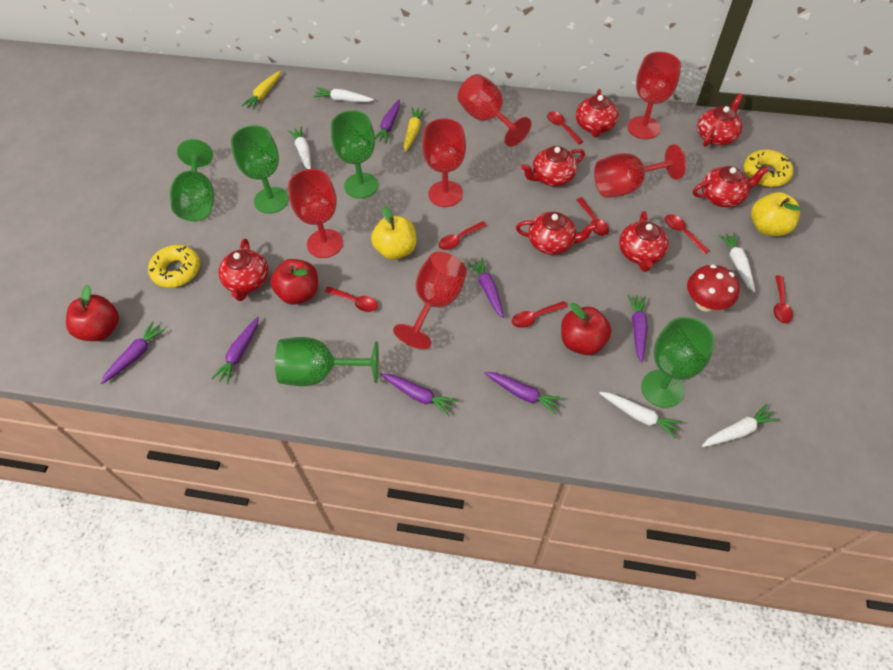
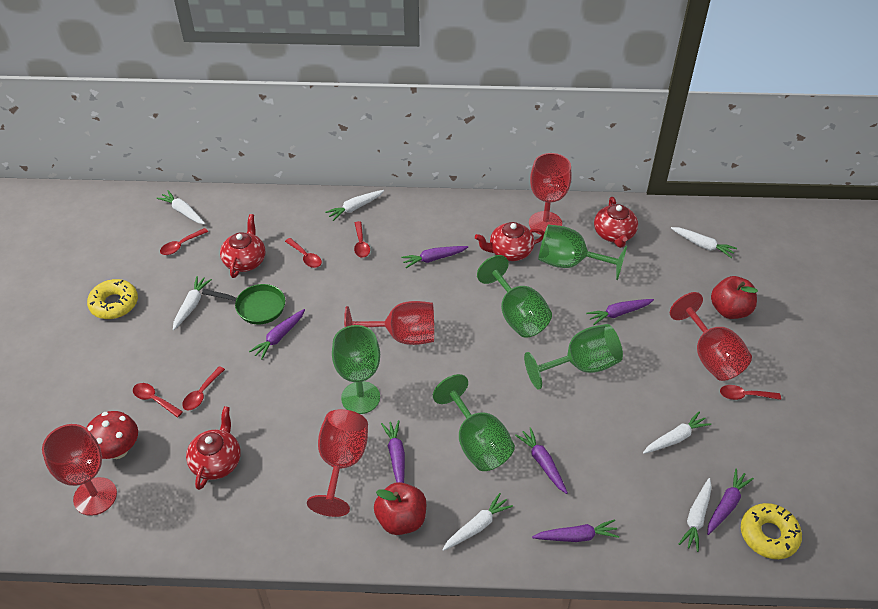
green pan: 0 -> 1
red apple: 3 -> 2
red goblet: 6 -> 5
red spoon: 7 -> 6
red teapot: 7 -> 4
white carrot: 5 -> 7
yellow apple: 2 -> 0
yellow carrot: 2 -> 0

